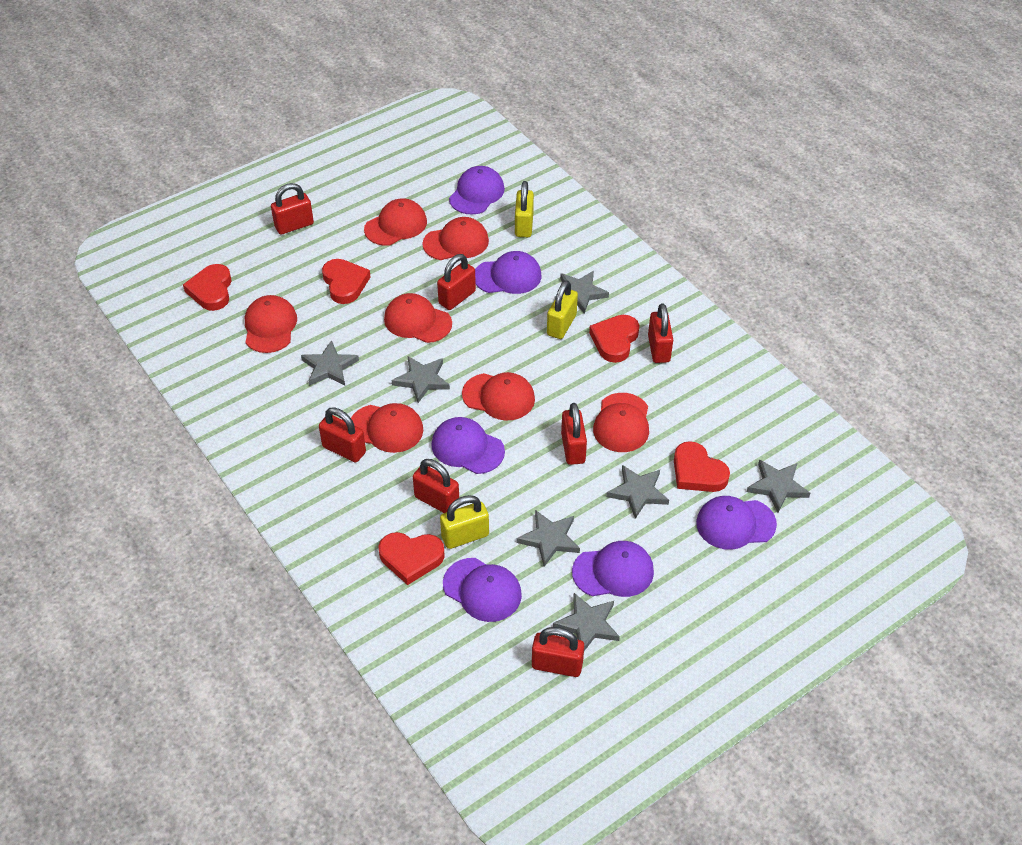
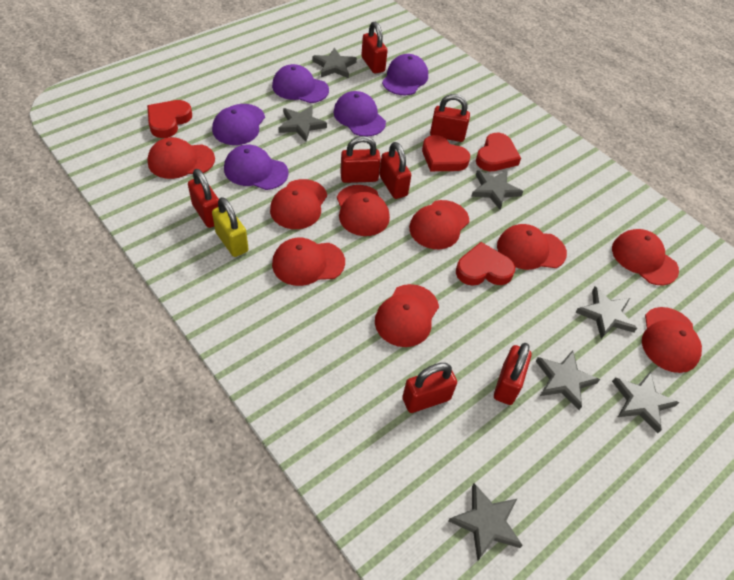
purple cap: 6 -> 5
red cap: 7 -> 9
red heart: 5 -> 4
yellow padlock: 3 -> 1

